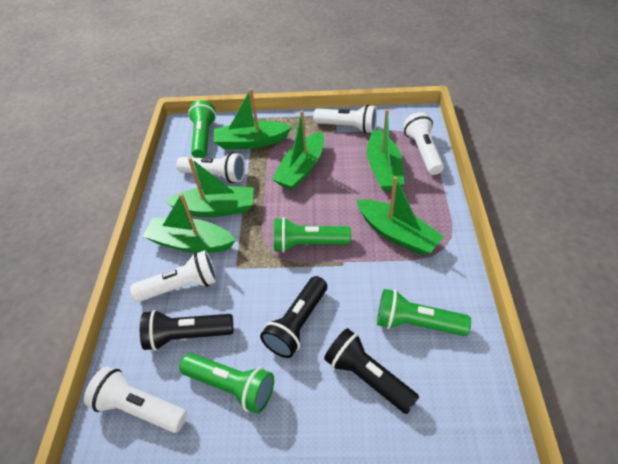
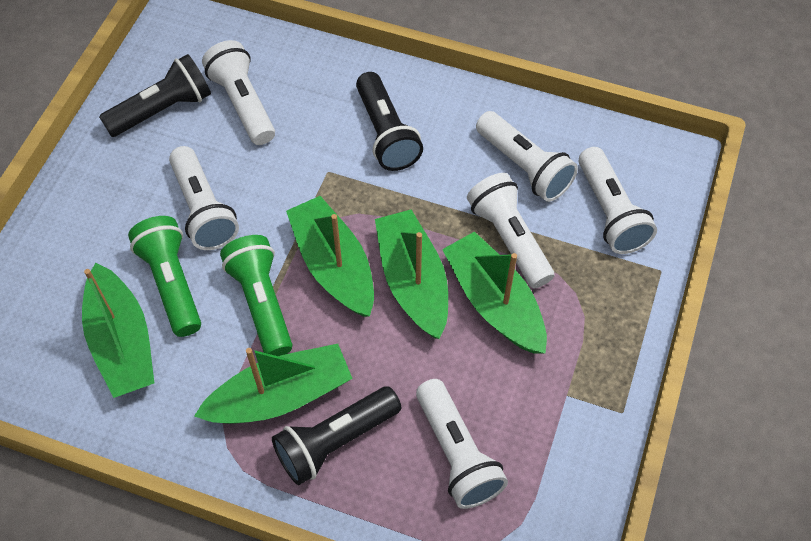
green boat: 6 -> 5
green flashlight: 4 -> 2
white flashlight: 5 -> 6

